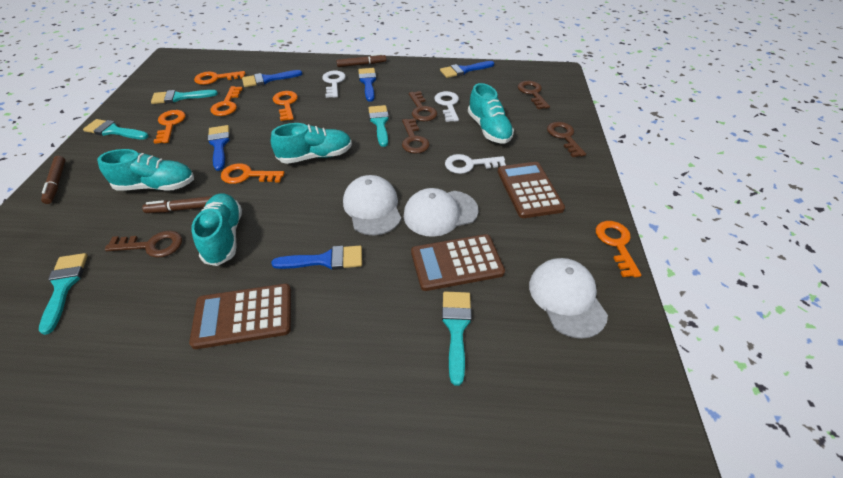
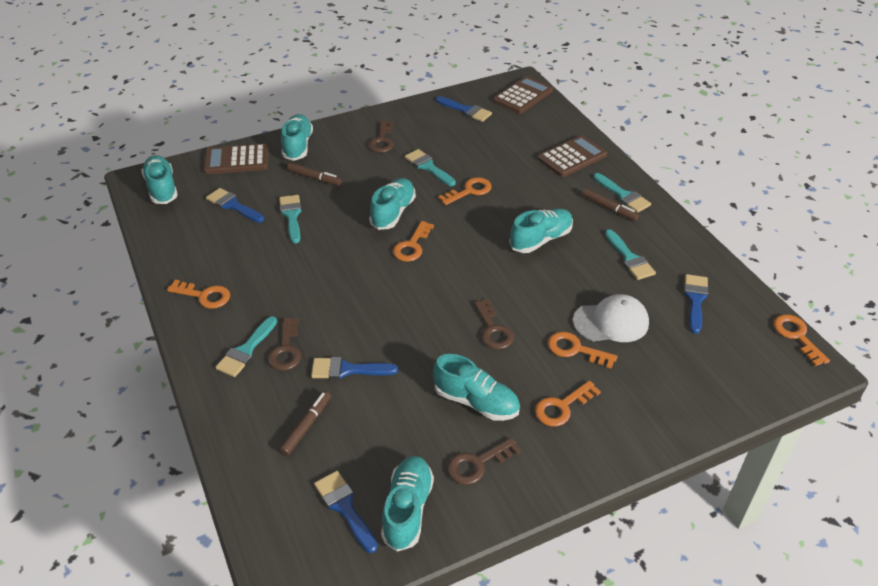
brown key: 5 -> 4
turquoise shoe: 4 -> 6
white cap: 3 -> 1
white key: 3 -> 0

